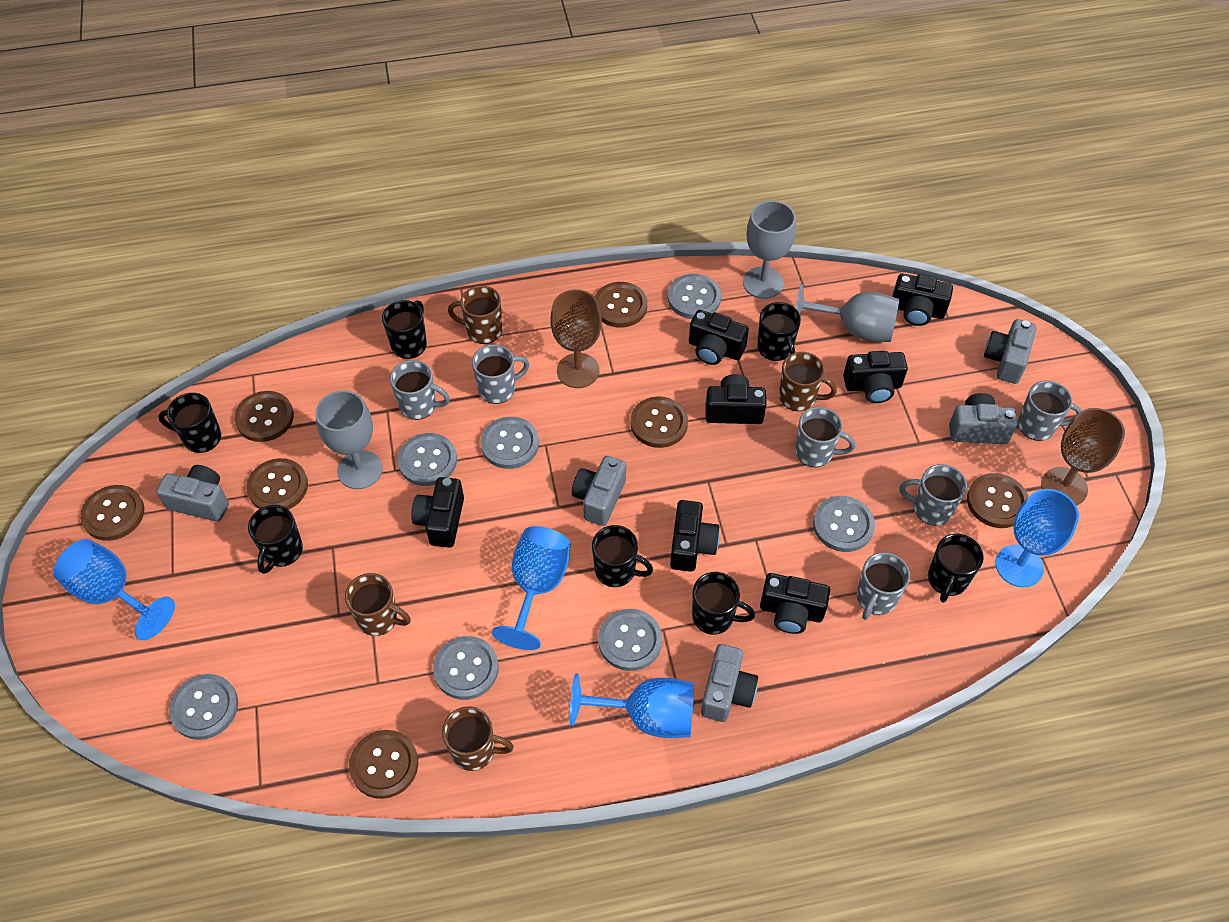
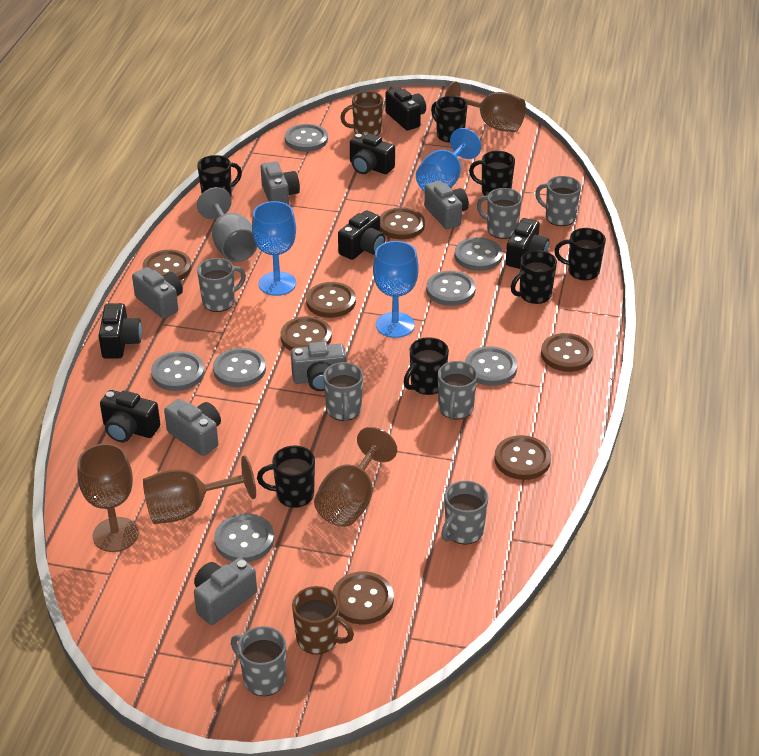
black camera: 7 -> 6
blue goblet: 4 -> 3
brown goblet: 2 -> 4
brown mug: 4 -> 2
grey camera: 5 -> 6
grey goblet: 3 -> 1
grey mug: 6 -> 7

